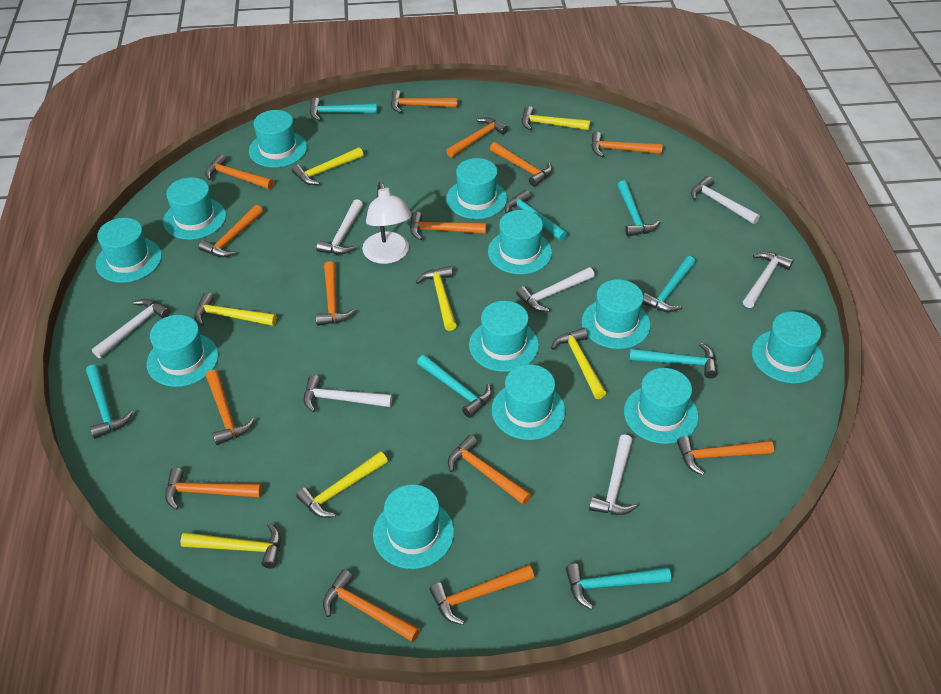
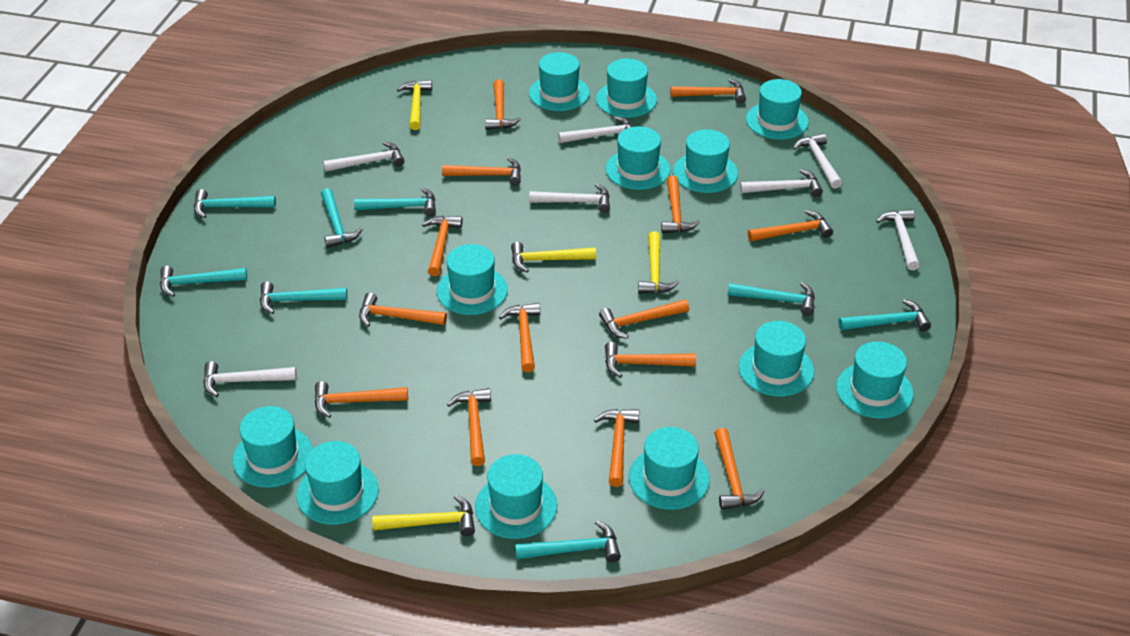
white lamp: 1 -> 0
yellow hammer: 7 -> 4

